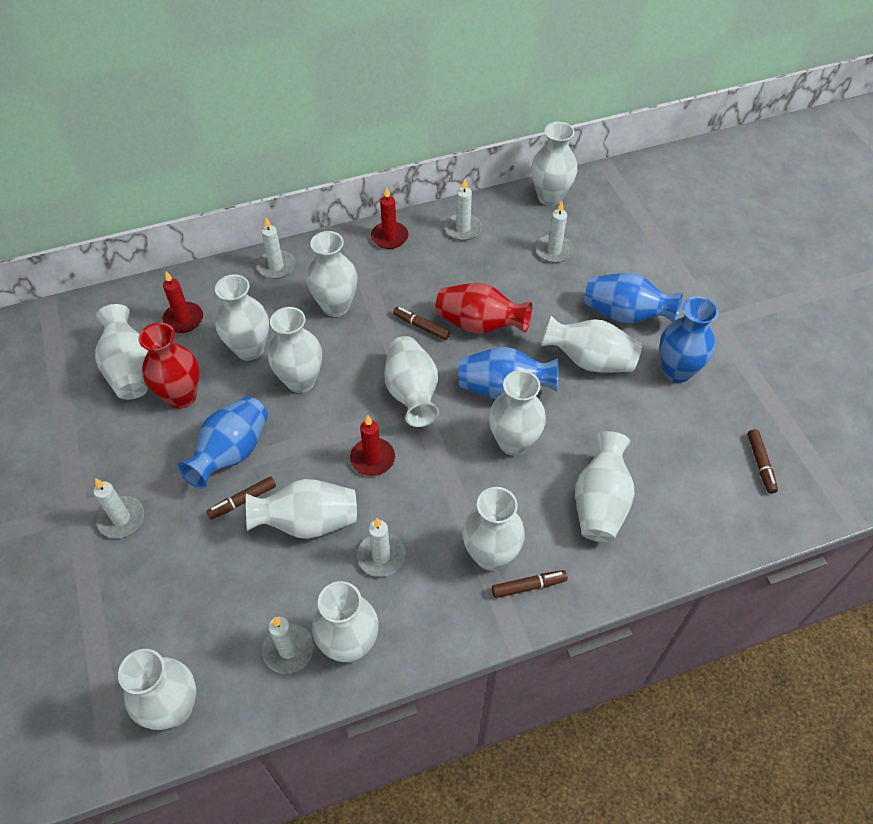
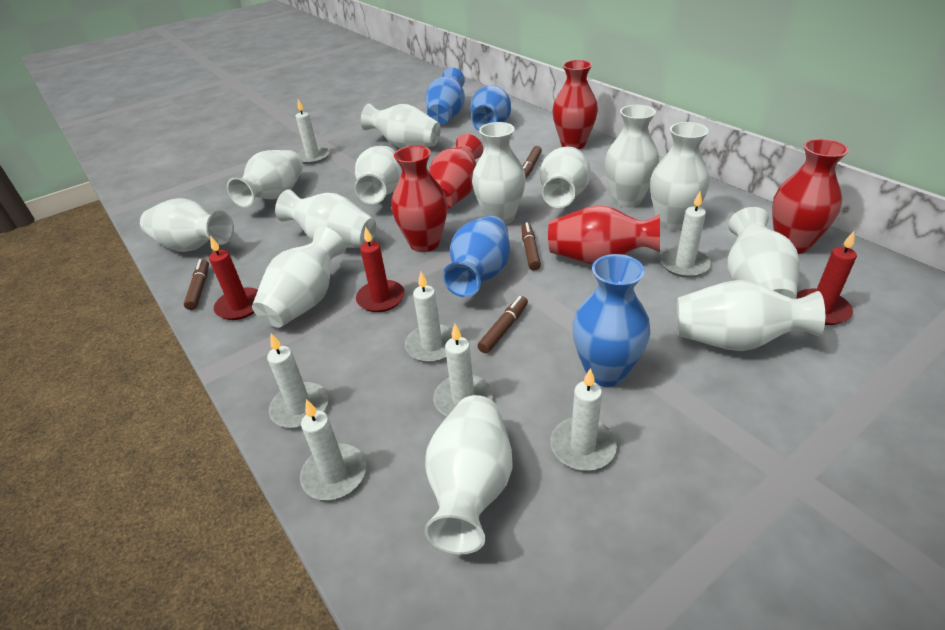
red vase: 2 -> 5
white candle: 6 -> 7

